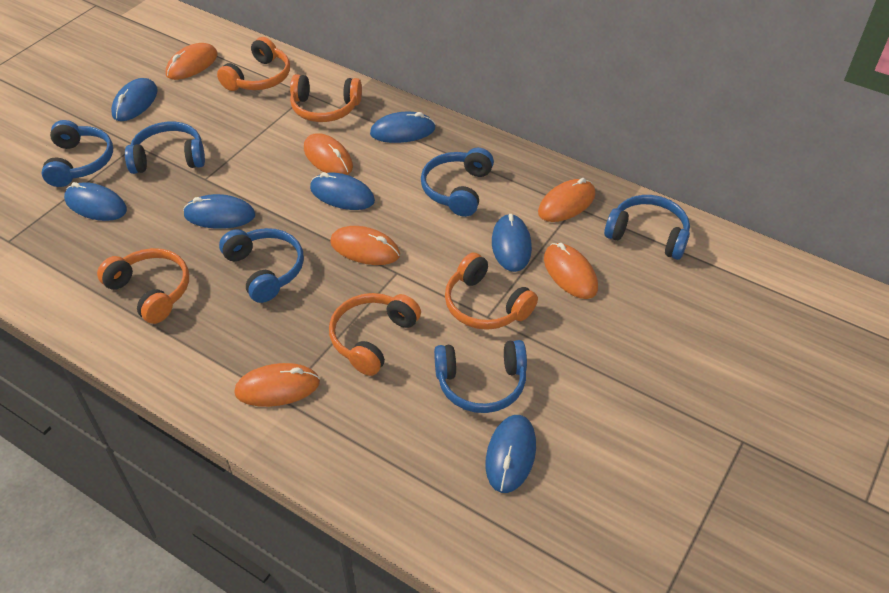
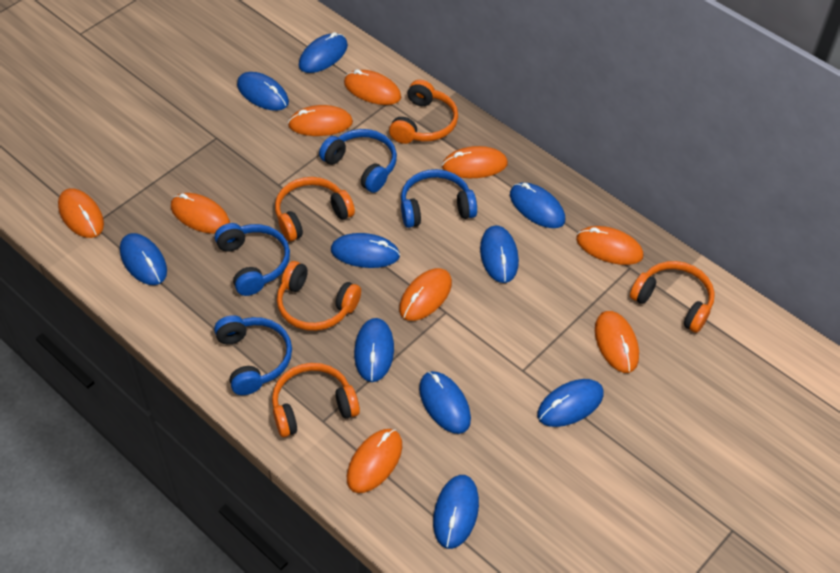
blue headphones: 6 -> 4
blue mouse: 7 -> 10
orange mouse: 6 -> 9

